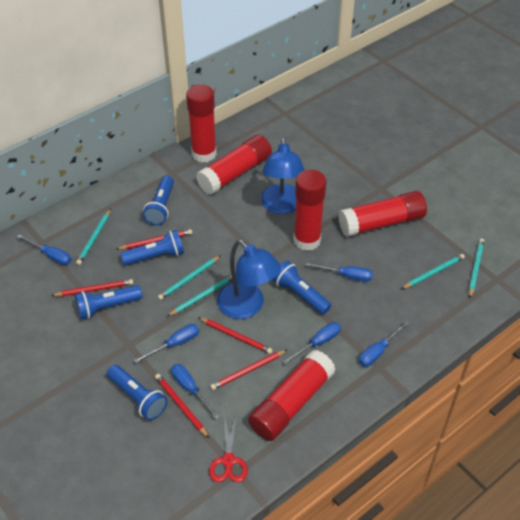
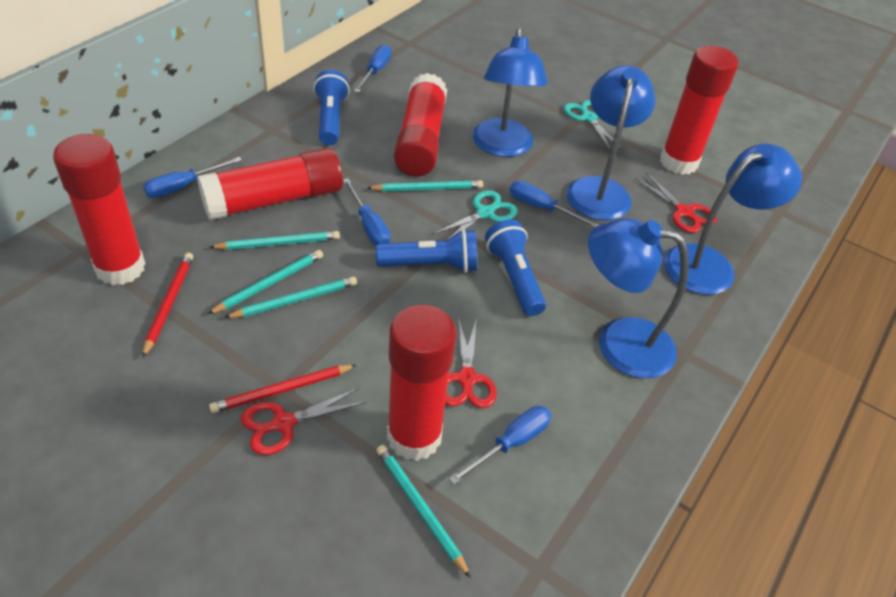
blue flashlight: 5 -> 3
blue lamp: 2 -> 4
blue screwdriver: 6 -> 5
red pencil: 5 -> 2
red scissors: 1 -> 3
turquoise scissors: 0 -> 2

